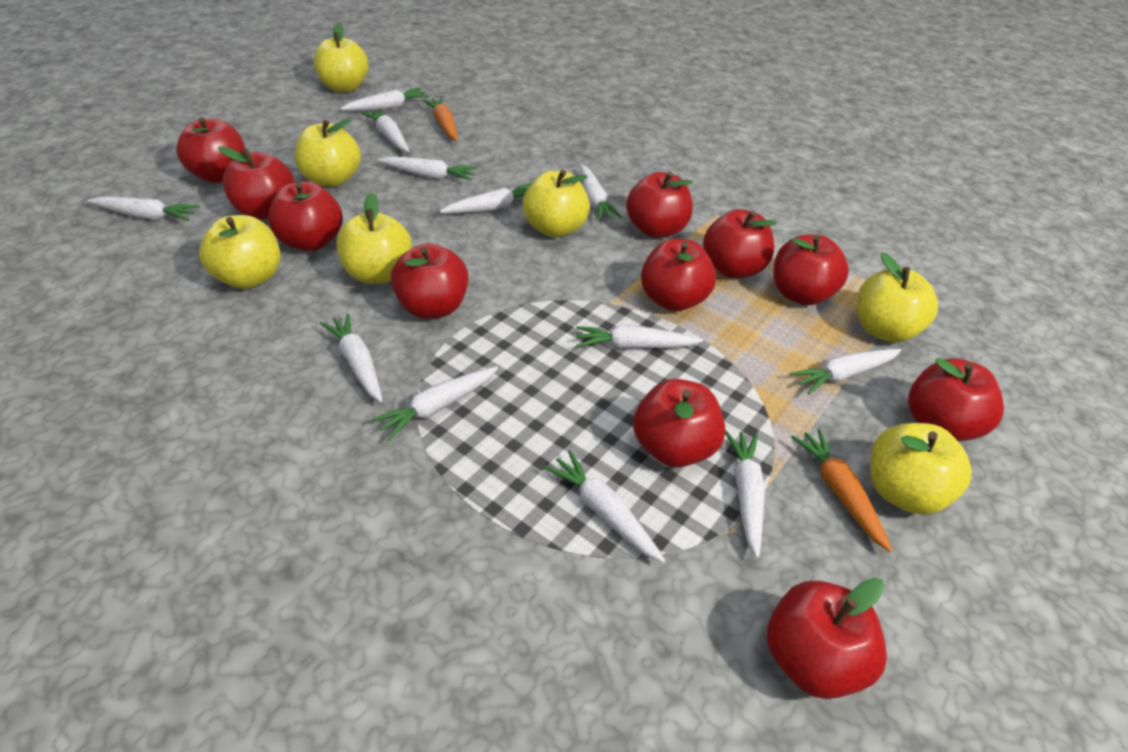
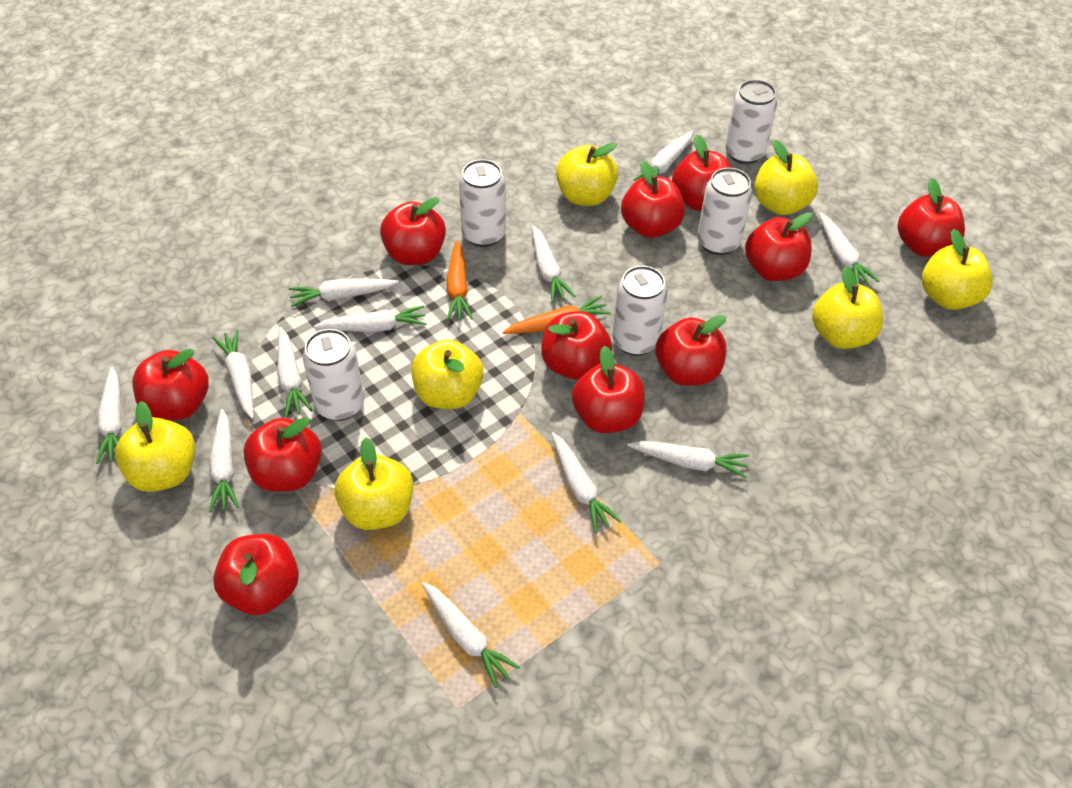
white can: 0 -> 5

